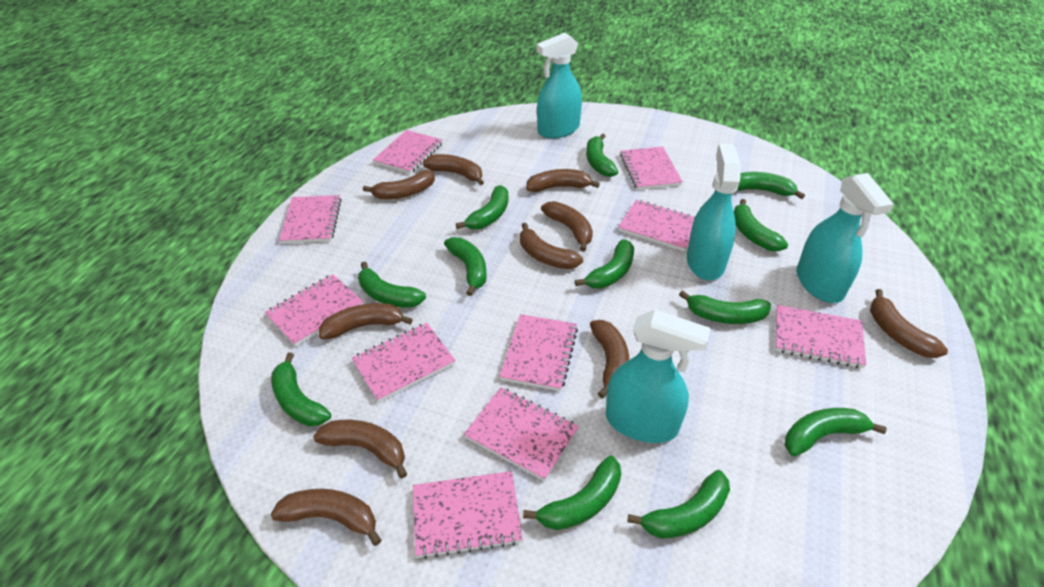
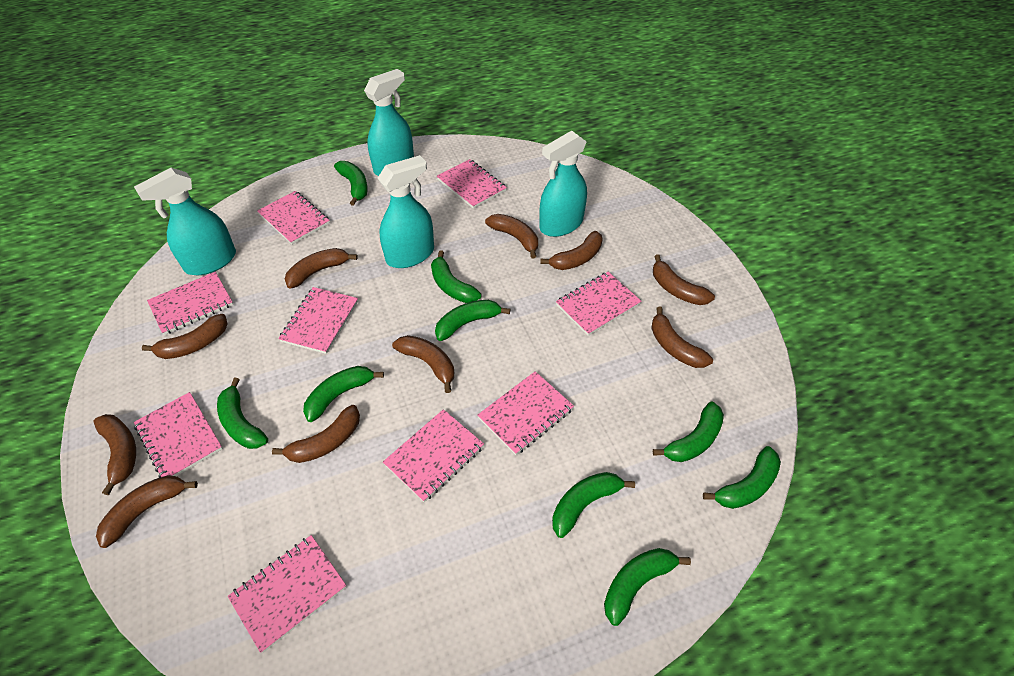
green banana: 12 -> 9
pink notebook: 10 -> 9

